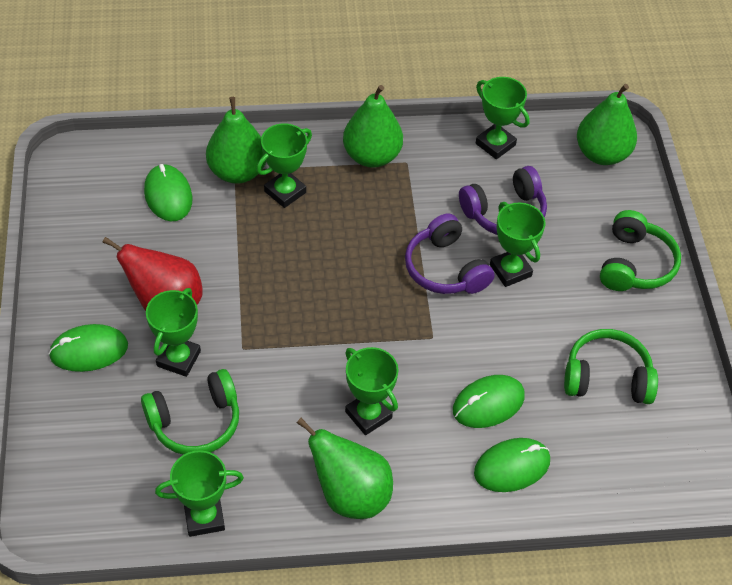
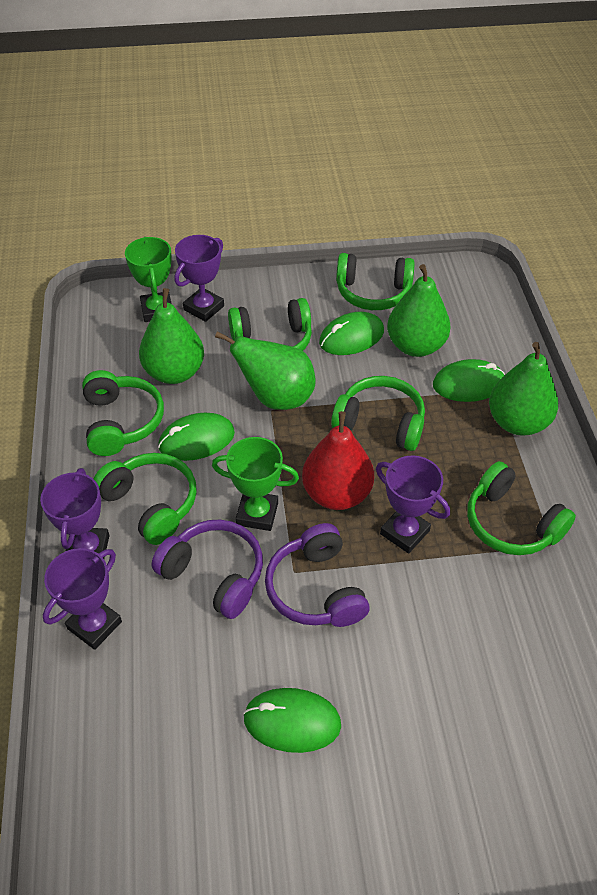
green headphones: 3 -> 6
green trophy: 6 -> 2
purple trophy: 0 -> 4

